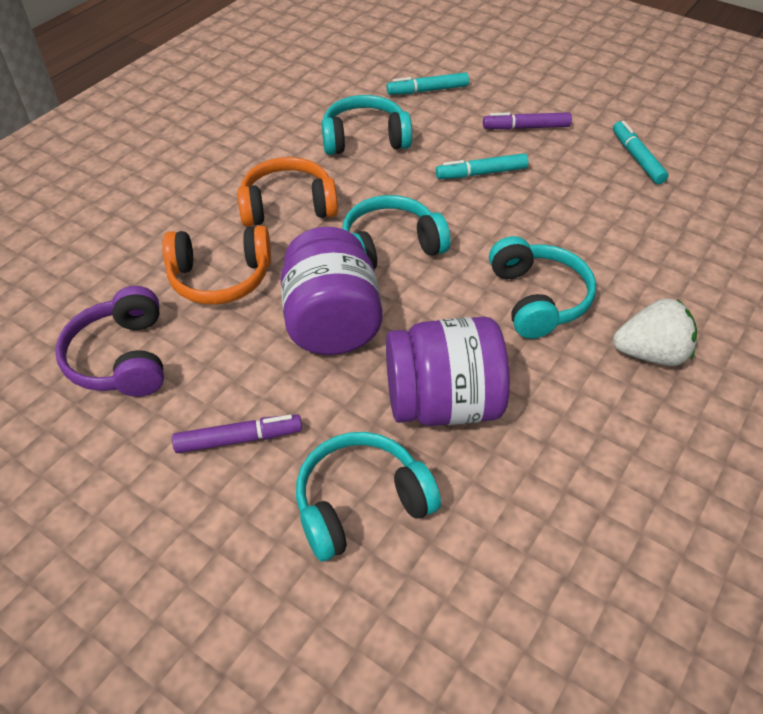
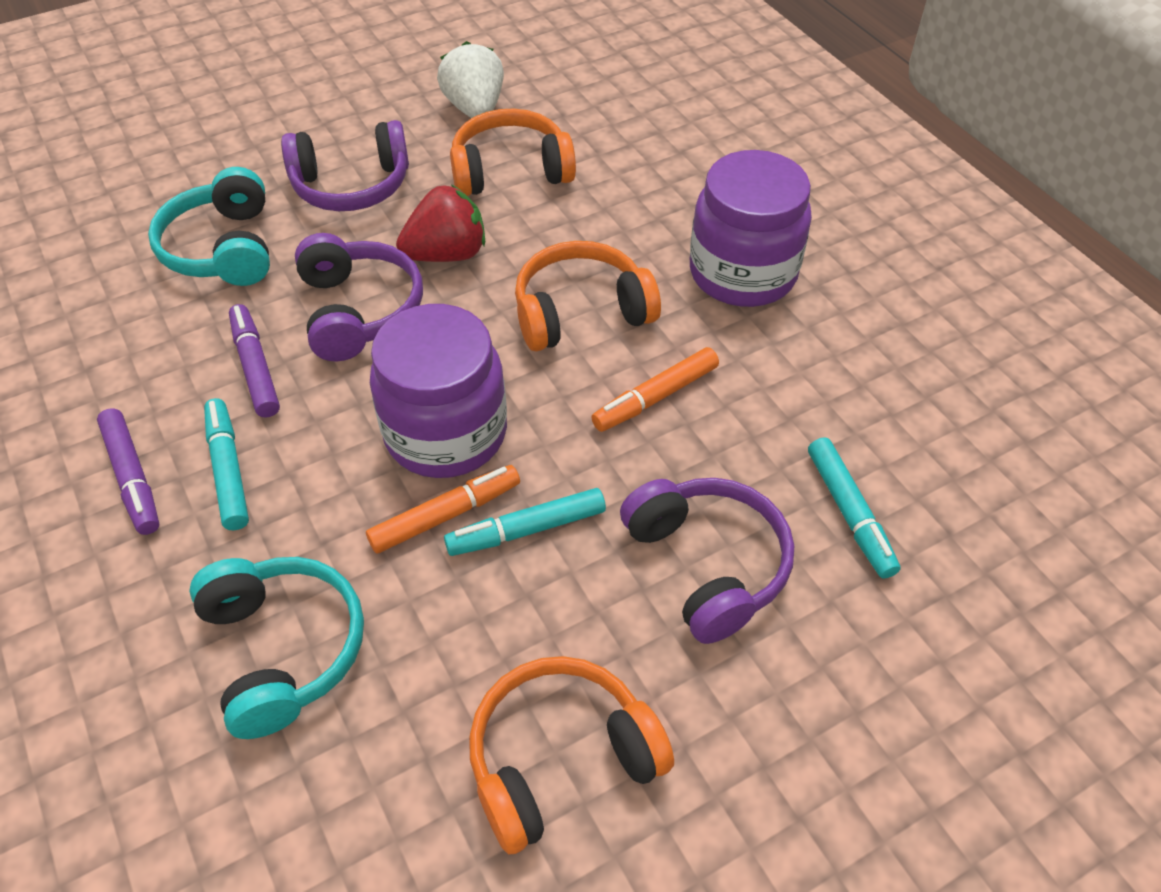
orange headphones: 2 -> 3
orange marker: 0 -> 2
purple headphones: 1 -> 3
red strawberry: 0 -> 1
turquoise headphones: 4 -> 2

